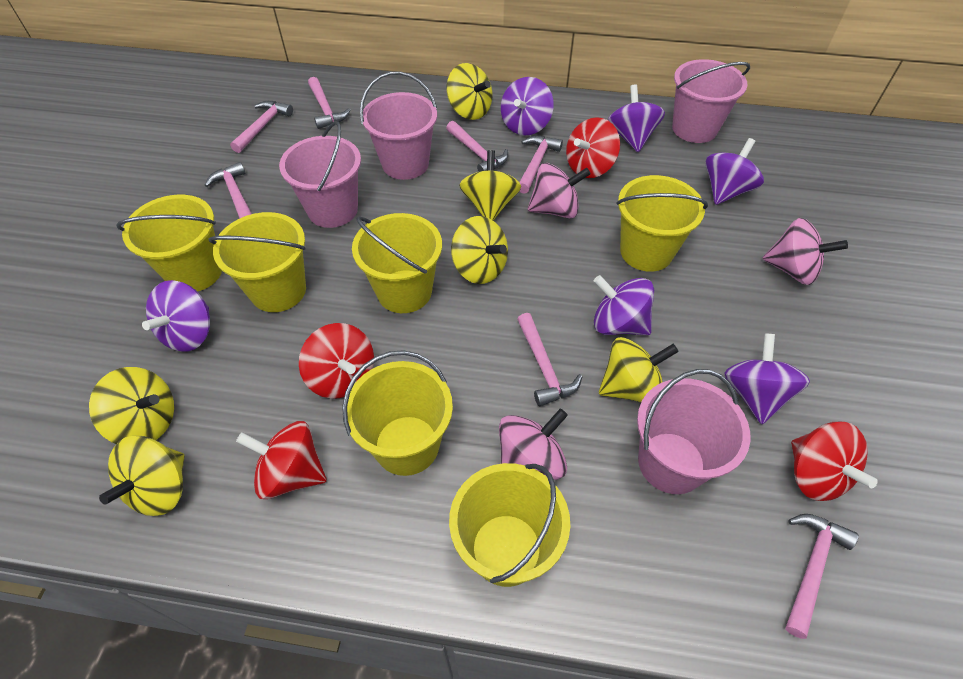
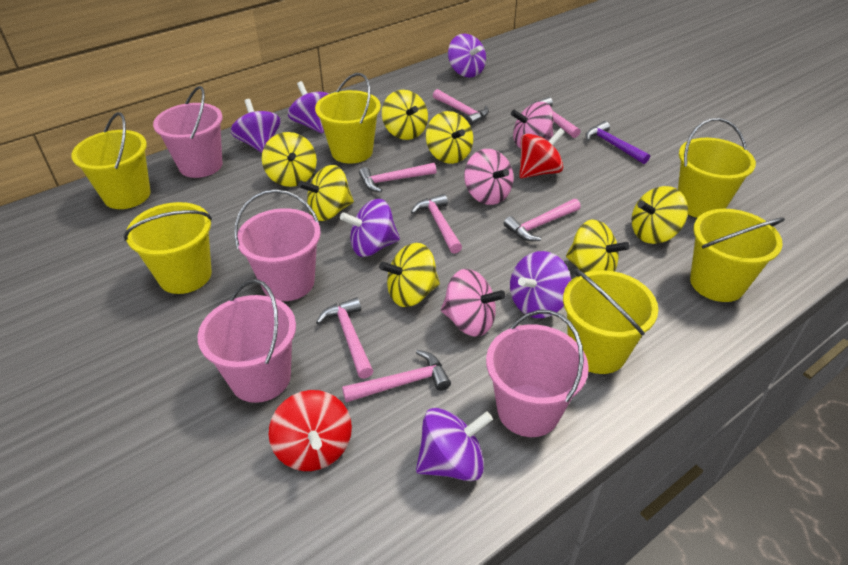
purple hammer: 0 -> 1
red spinning top: 4 -> 2
yellow spinning top: 6 -> 7

